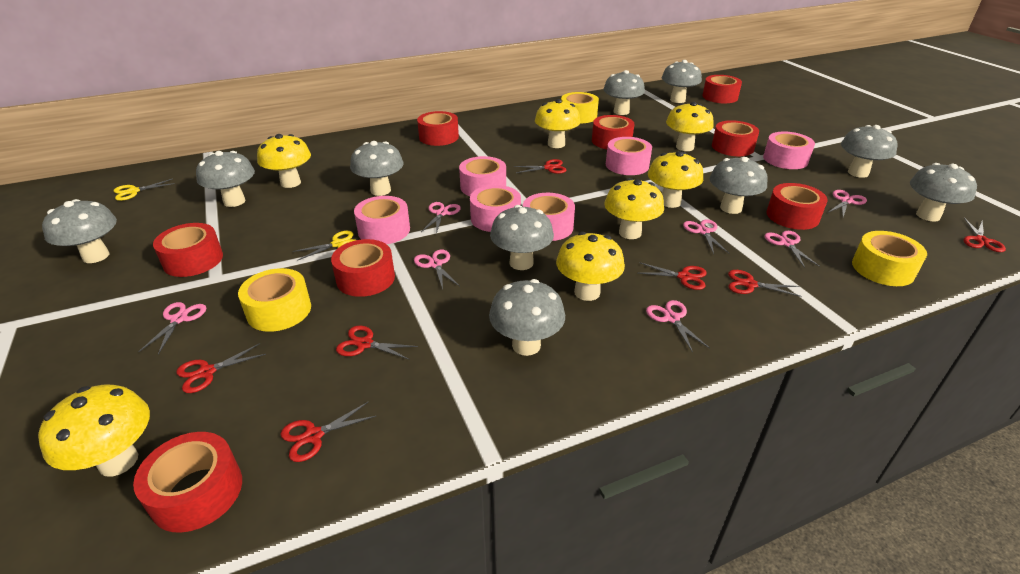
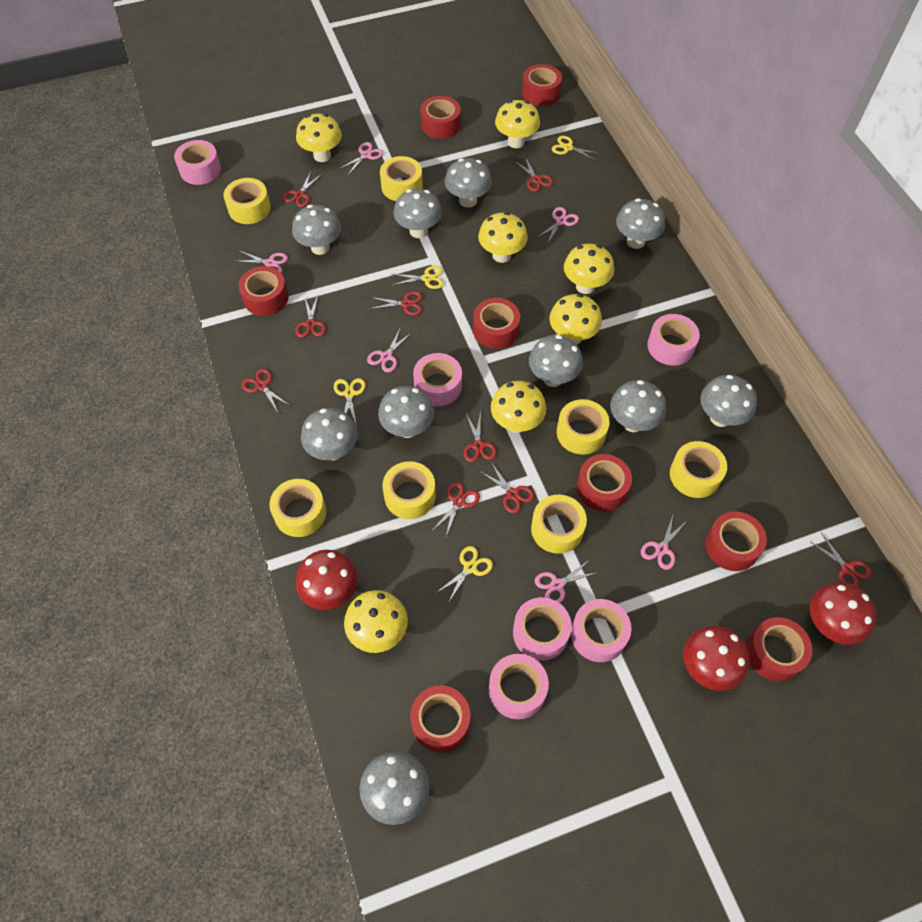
pink scissors: 7 -> 6
red mushroom: 0 -> 3
red scissors: 7 -> 9
yellow scissors: 2 -> 4
yellow tape: 3 -> 7

